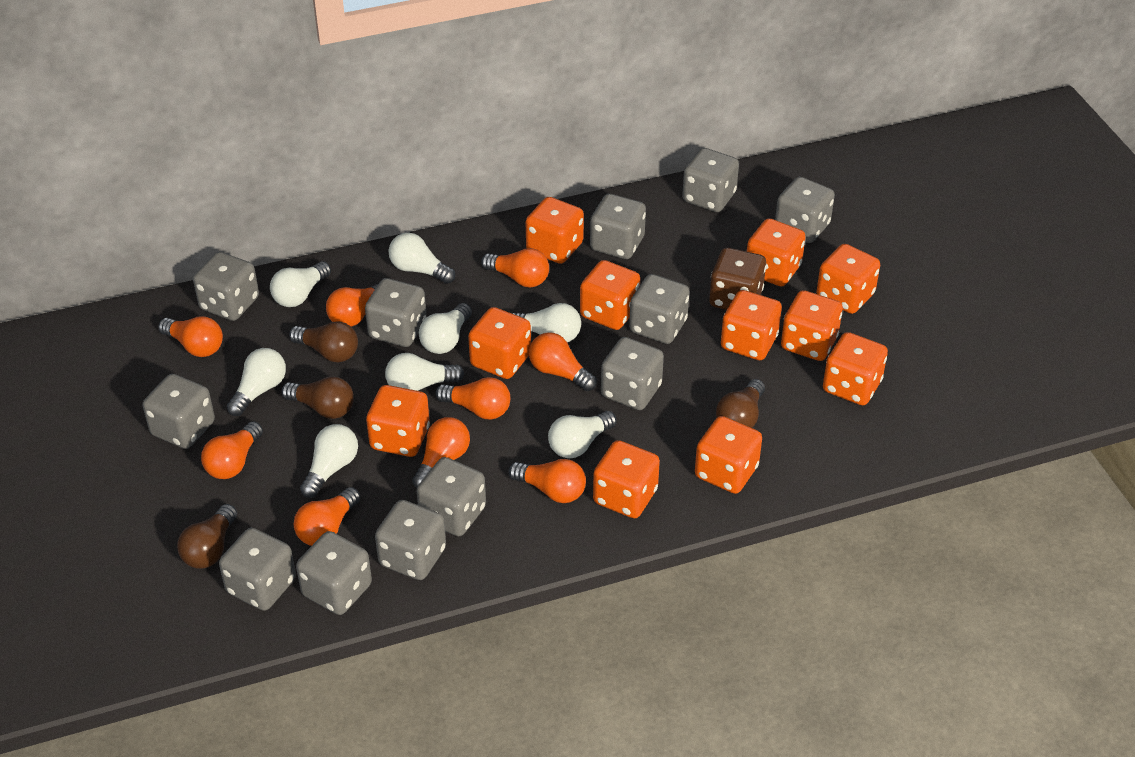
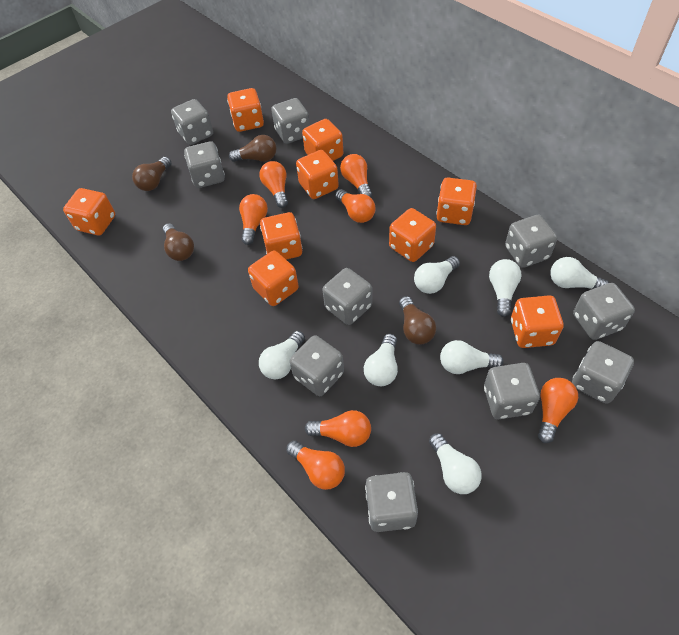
brown dice: 1 -> 0
grey dice: 12 -> 10
orange dice: 11 -> 9
orange light bulb: 9 -> 7
white light bulb: 8 -> 7

